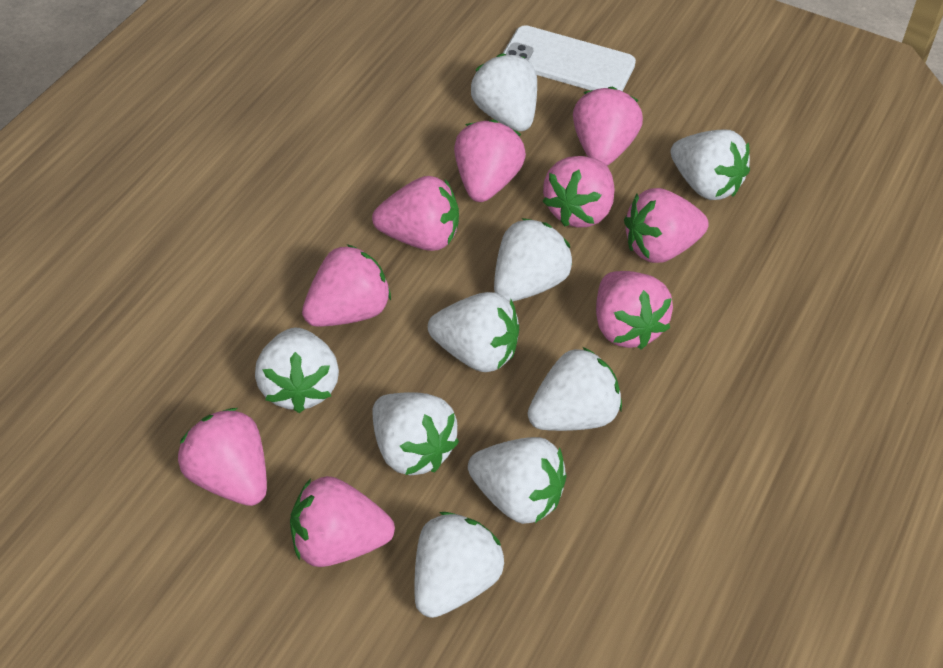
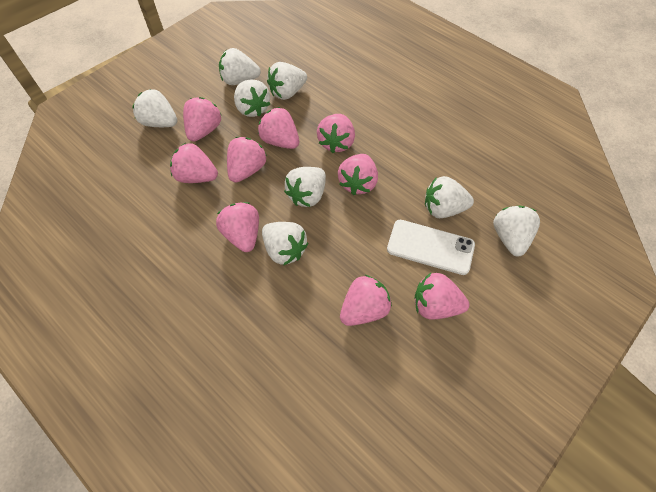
white strawberry: 9 -> 8

